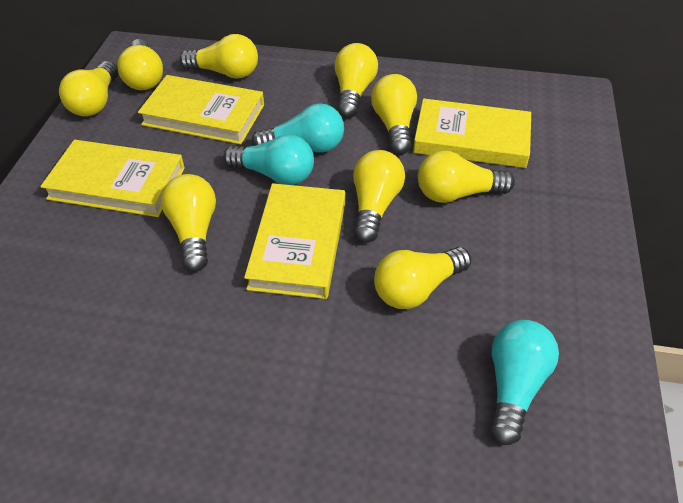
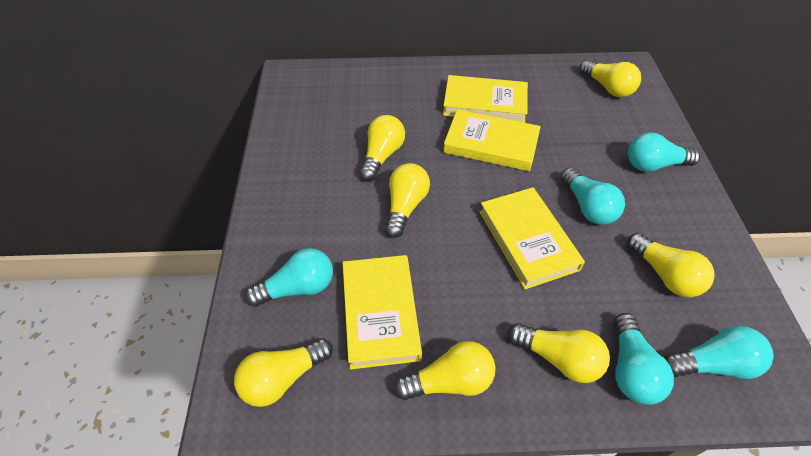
turquoise light bulb: 3 -> 5
yellow light bulb: 9 -> 7

